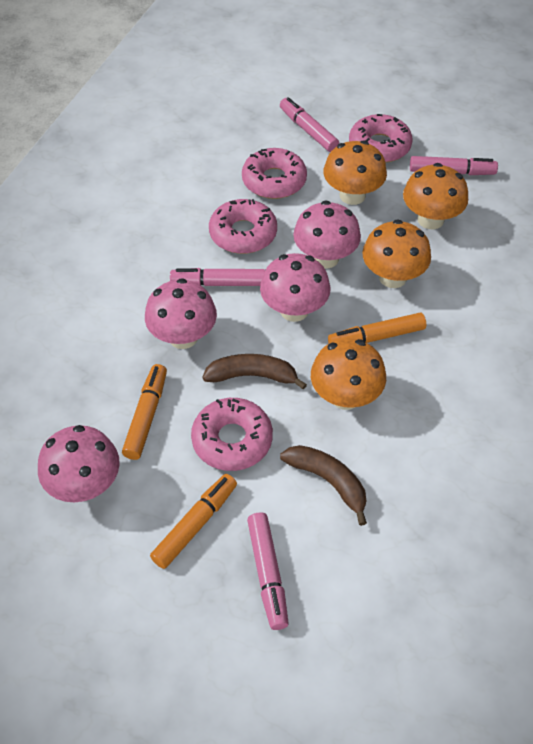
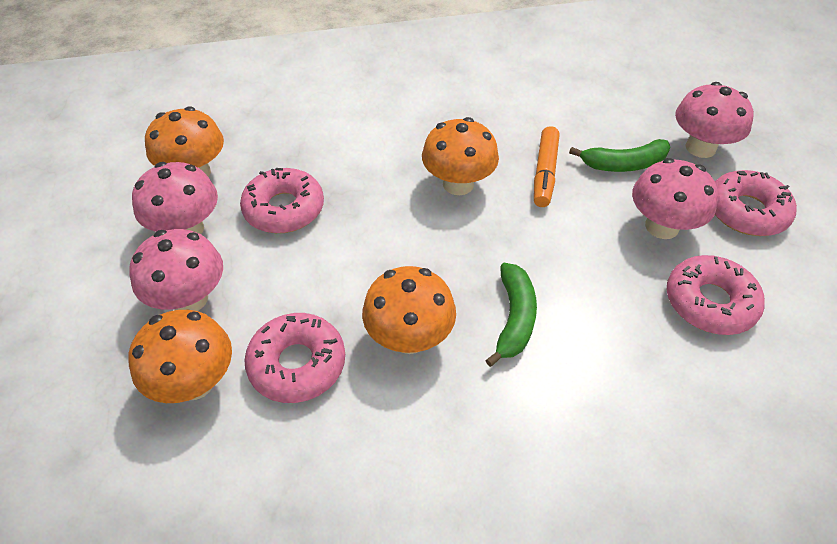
brown banana: 2 -> 0
green banana: 0 -> 2
orange marker: 3 -> 1
pink marker: 4 -> 0

